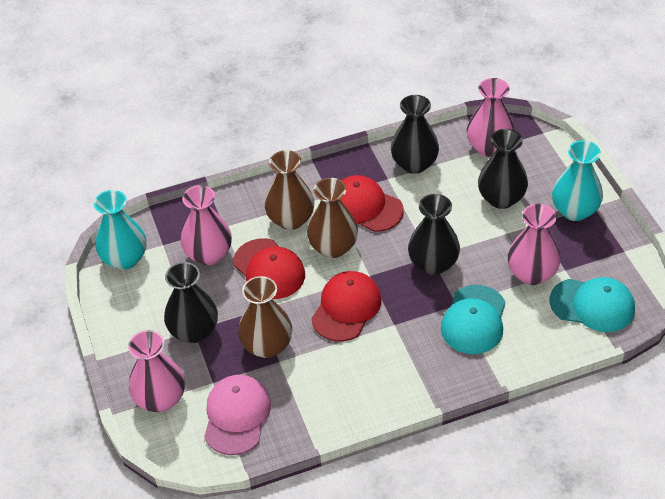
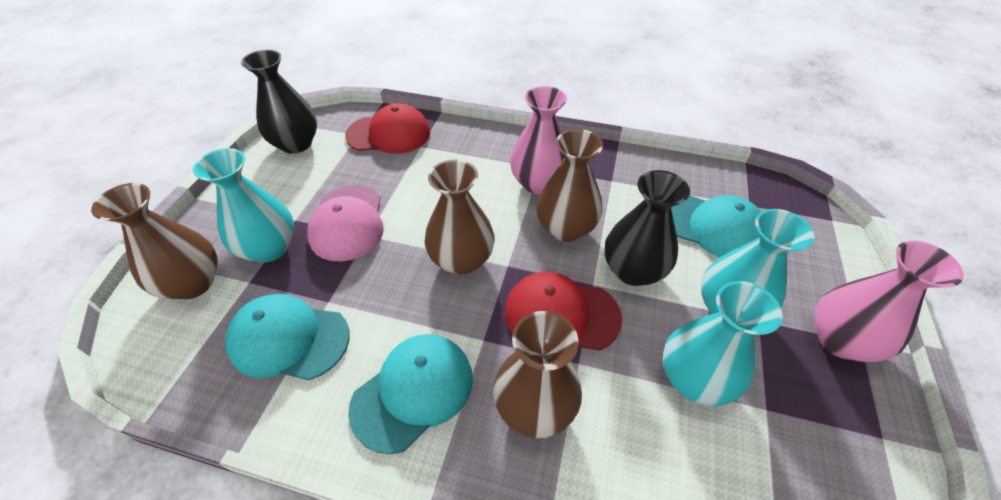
black vase: 4 -> 2
brown vase: 3 -> 4
pink vase: 4 -> 2
red cap: 3 -> 2
turquoise cap: 2 -> 3
turquoise vase: 2 -> 3

